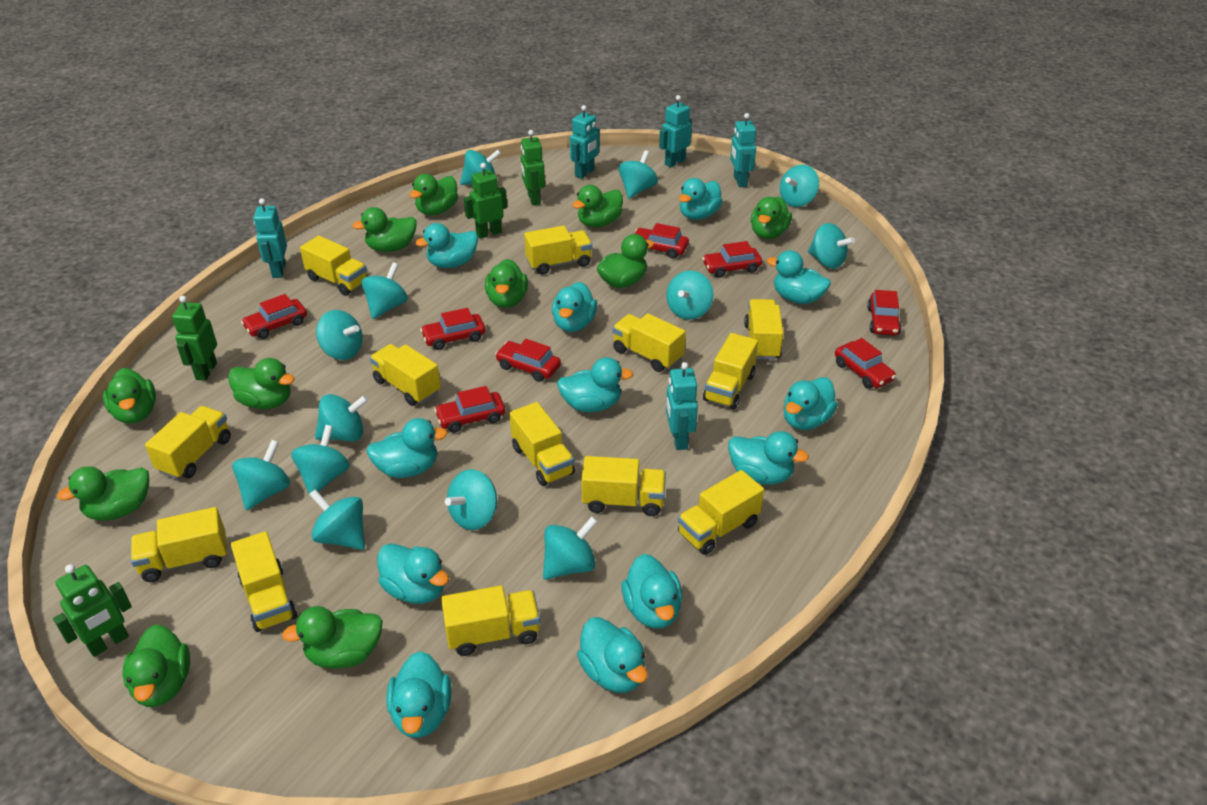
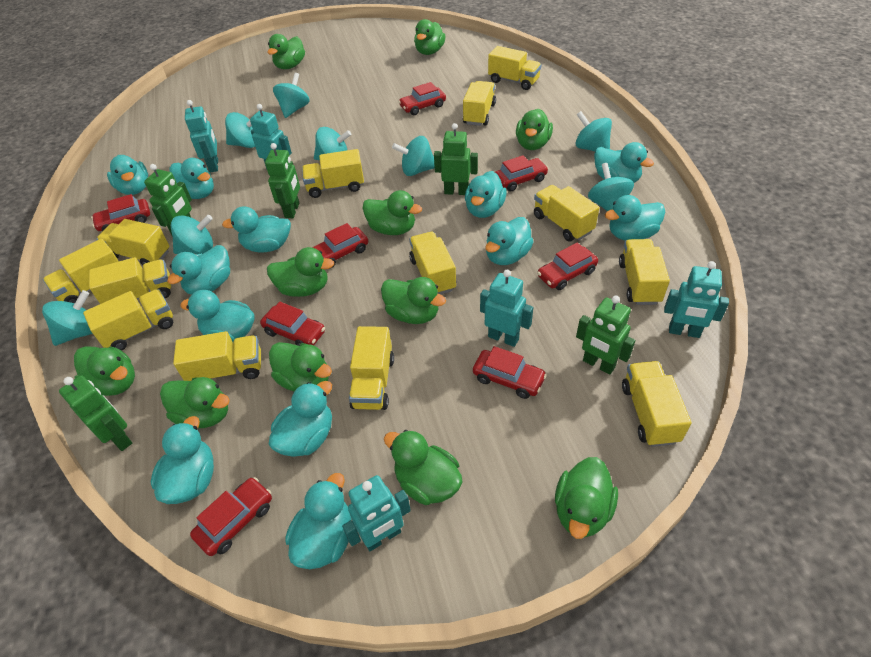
green robot: 4 -> 5
turquoise spinning top: 13 -> 8

